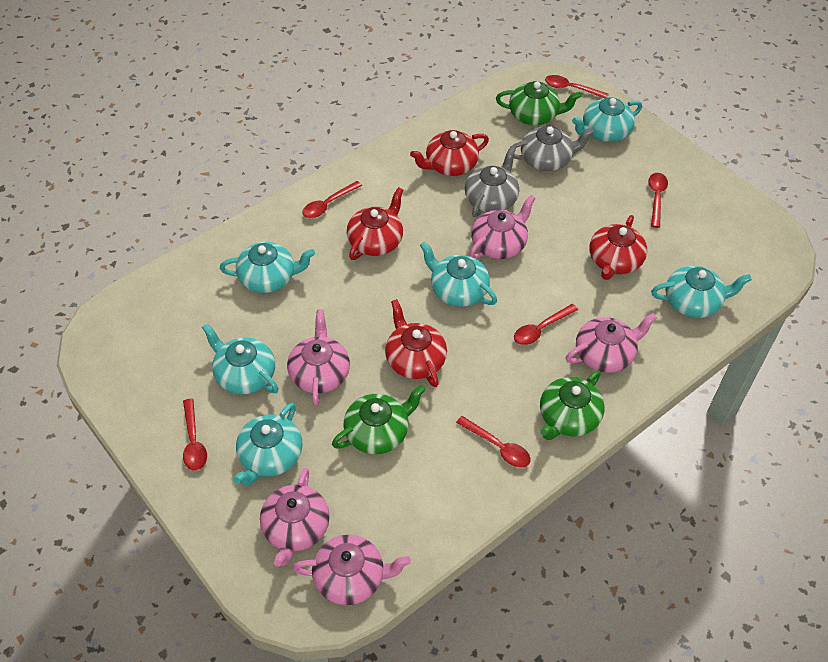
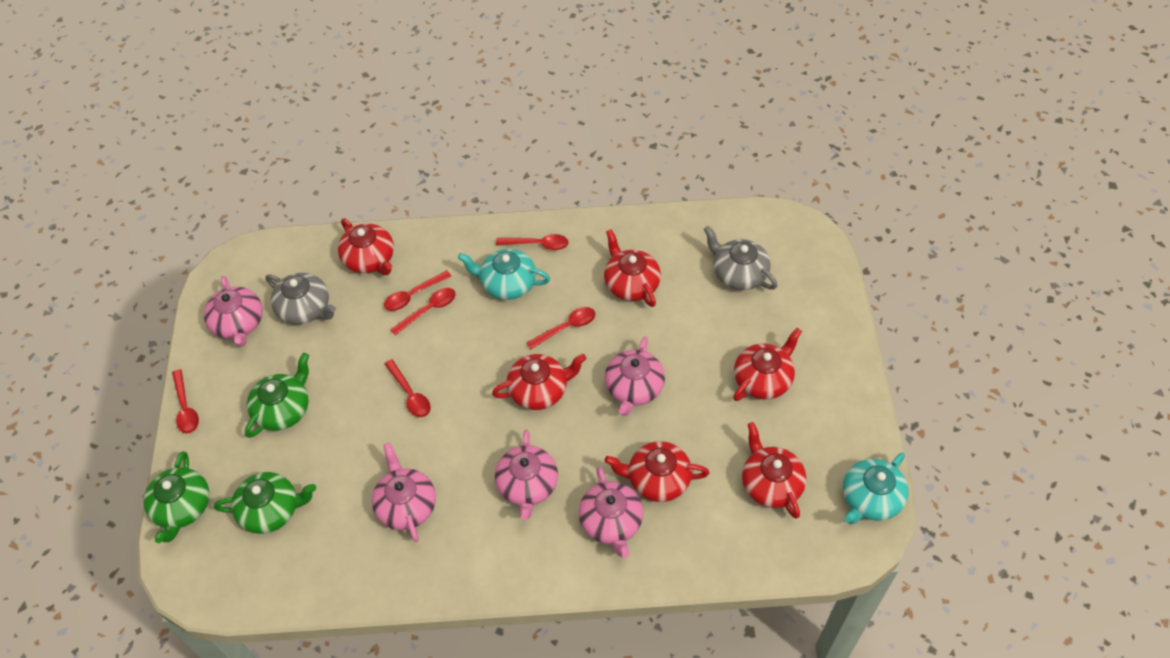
red teapot: 4 -> 6
turquoise teapot: 6 -> 2

